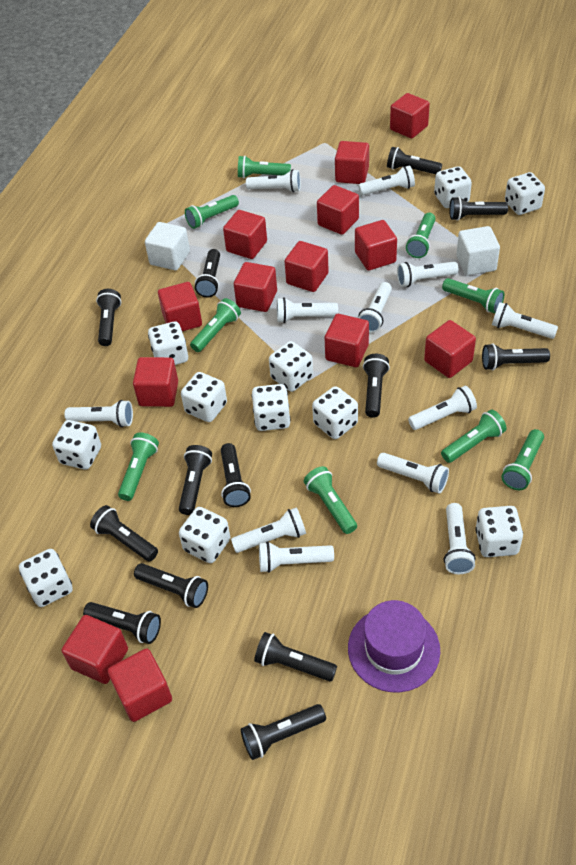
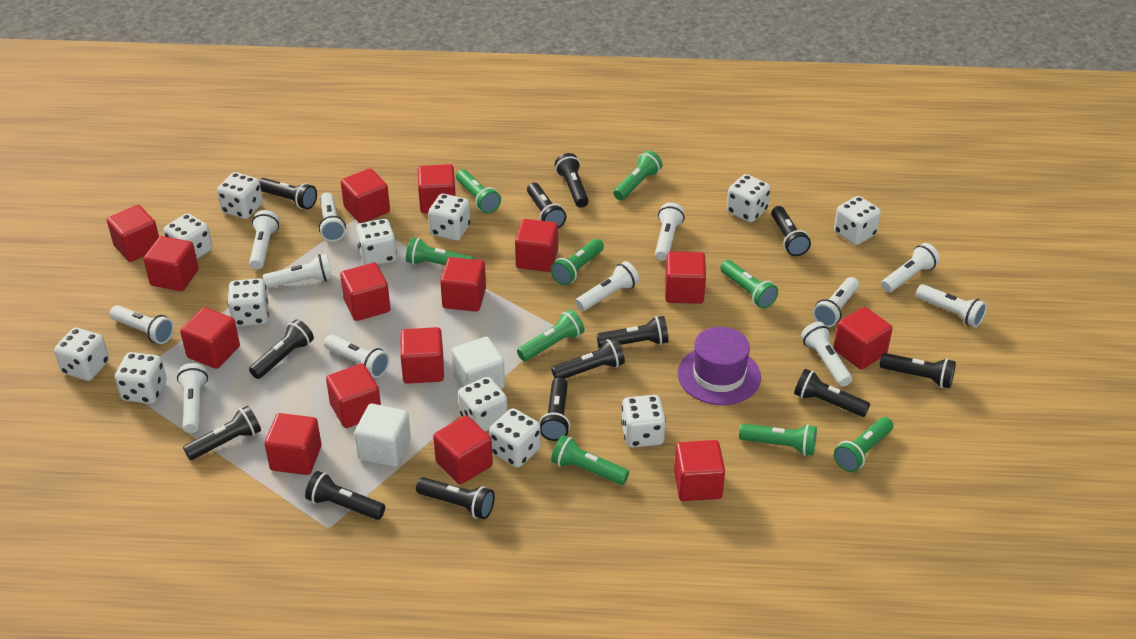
red cube: 13 -> 15
white dice: 11 -> 12

